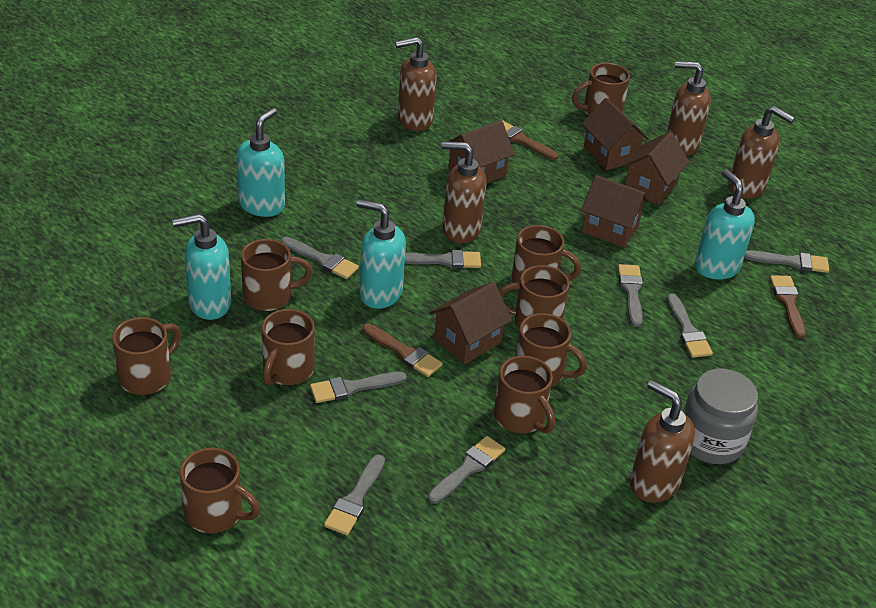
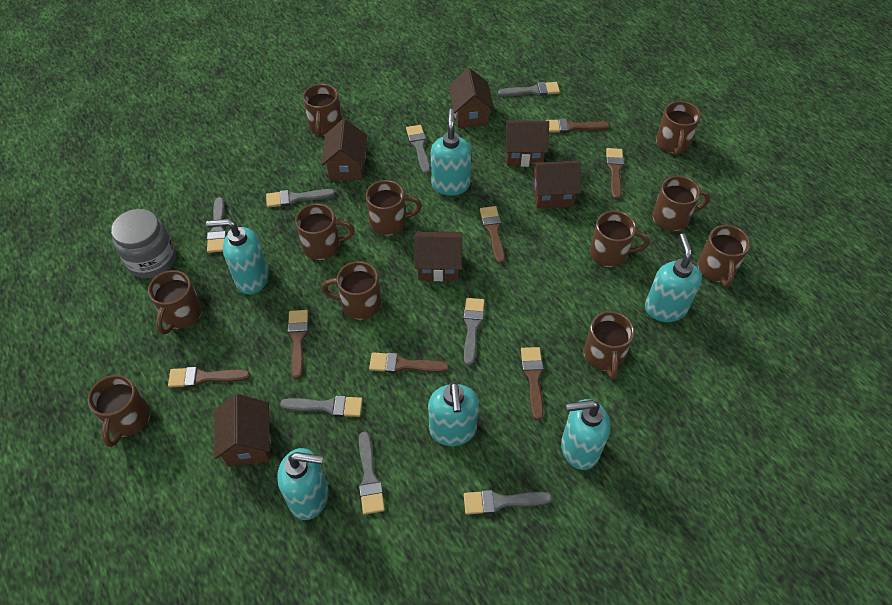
brown brush: 3 -> 7
brown house: 5 -> 6
brown mug: 9 -> 11
brown soap dispenser: 5 -> 0
turquoise soap dispenser: 4 -> 6

